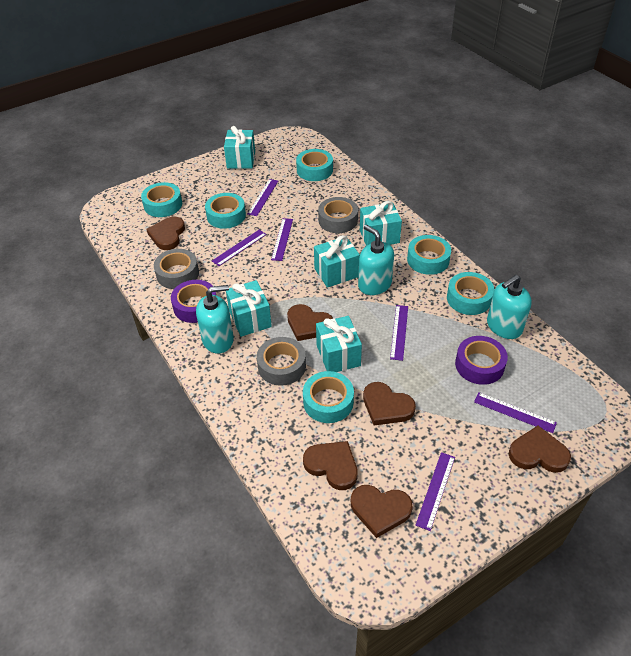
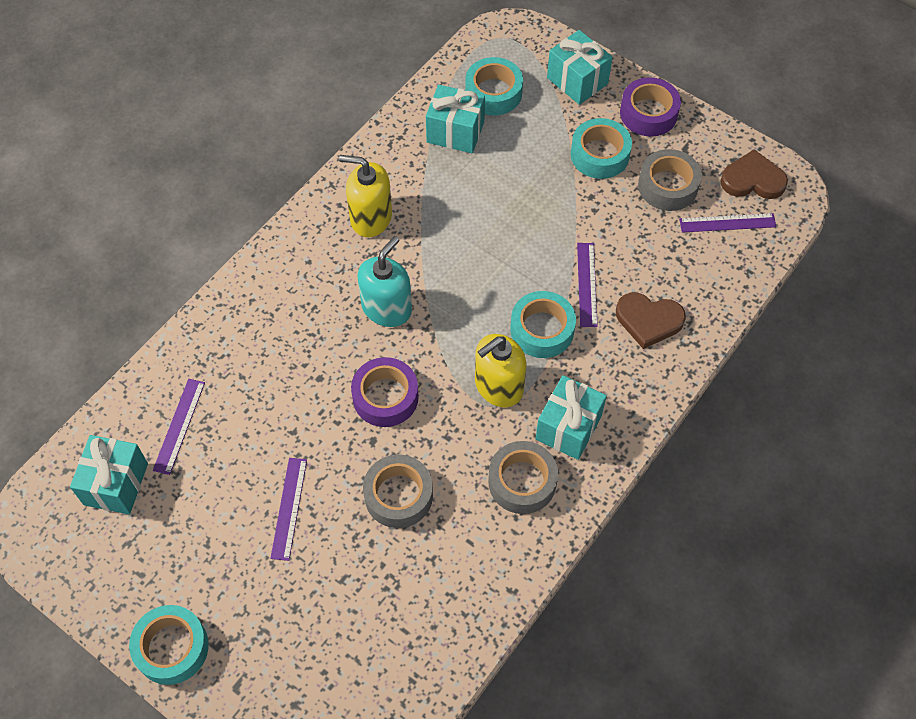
brown heart: 6 -> 2
purple ruler: 6 -> 4
turquoise gift: 5 -> 4
turquoise soap dispenser: 3 -> 1
turquoise tape: 6 -> 4
yellow soap dispenser: 0 -> 2

